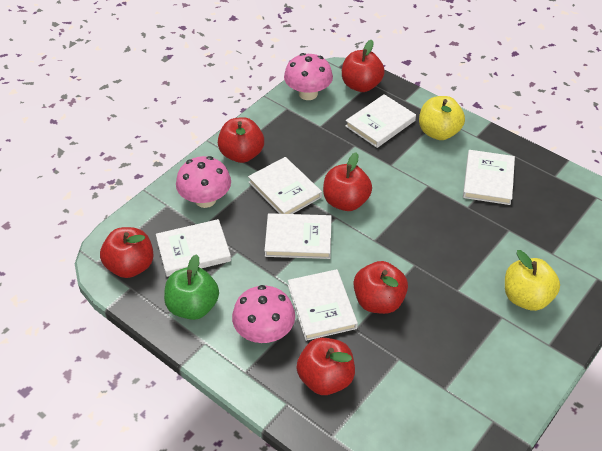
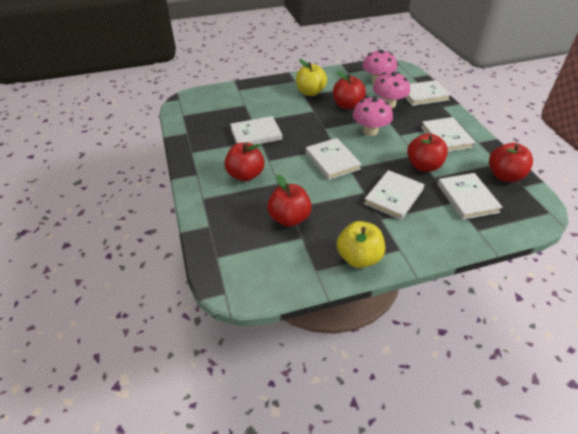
green apple: 1 -> 0
red apple: 6 -> 5

